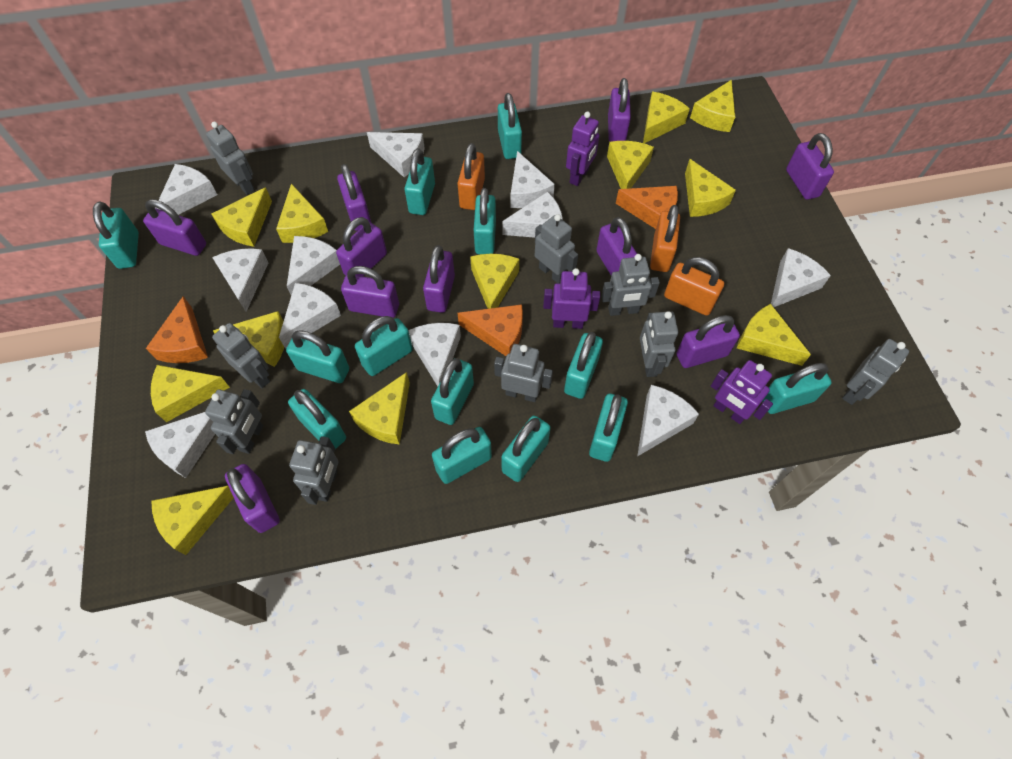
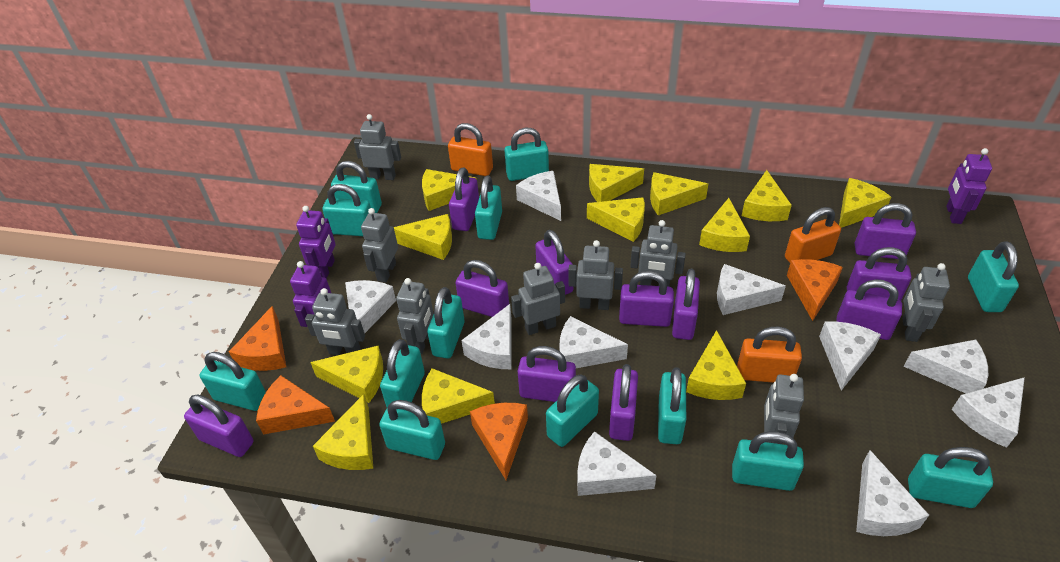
orange cheese: 3 -> 4
purple padlock: 10 -> 11
white cheese: 11 -> 10

